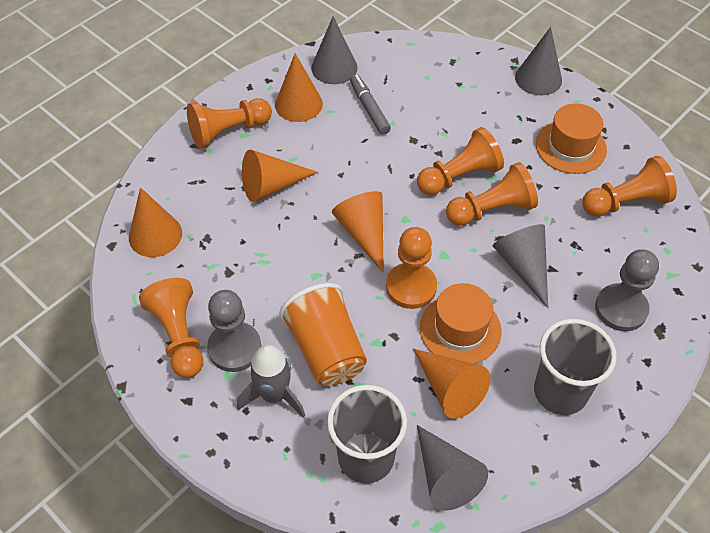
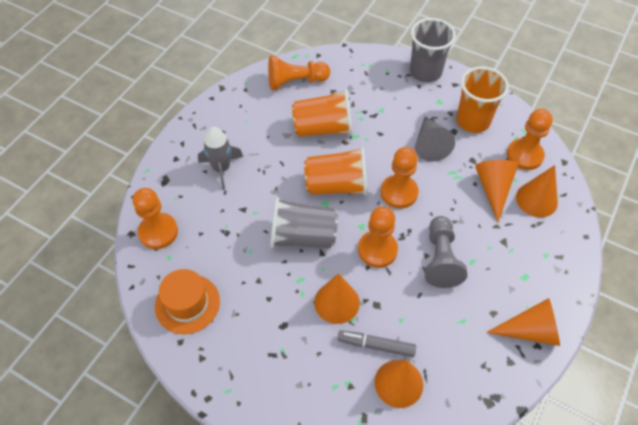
grey cone: 4 -> 1
grey pawn: 2 -> 1
orange cup: 1 -> 3
orange hat: 2 -> 1
orange pawn: 6 -> 5

